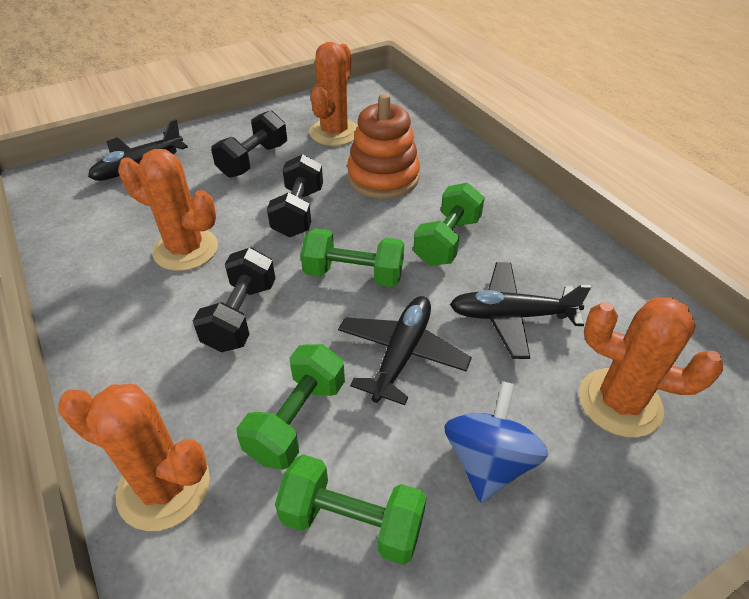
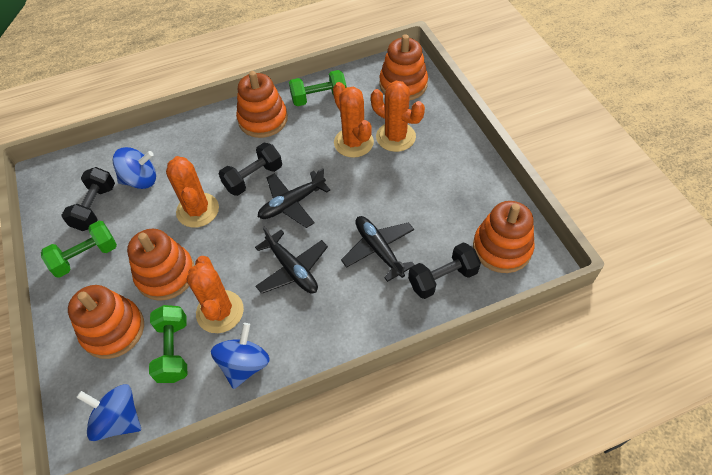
blue spinning top: 1 -> 3
green dumbbell: 4 -> 3
orange stacking toy: 1 -> 5

